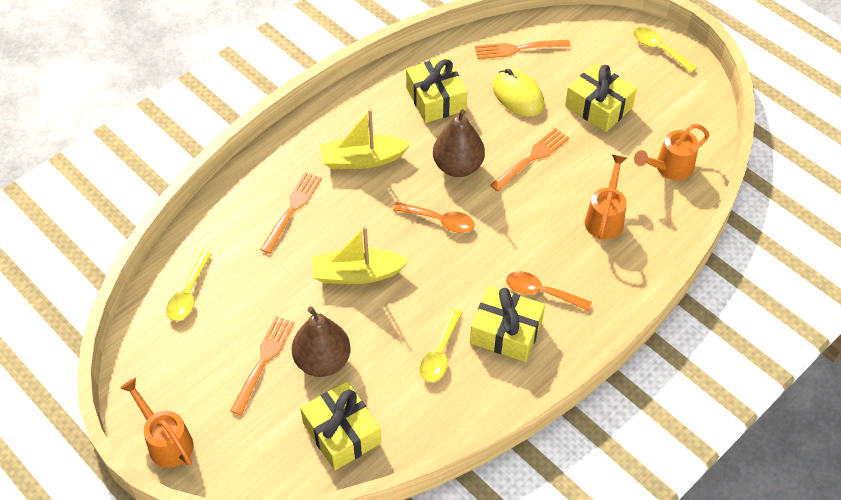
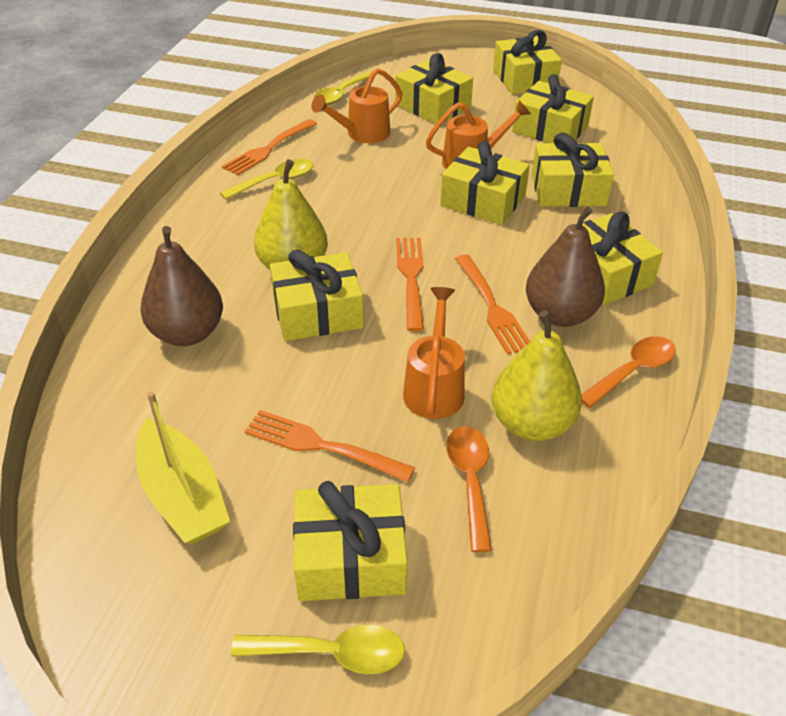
yellow boat: 2 -> 1
yellow gift: 4 -> 8
yellow mouse: 1 -> 0
yellow pear: 0 -> 2

